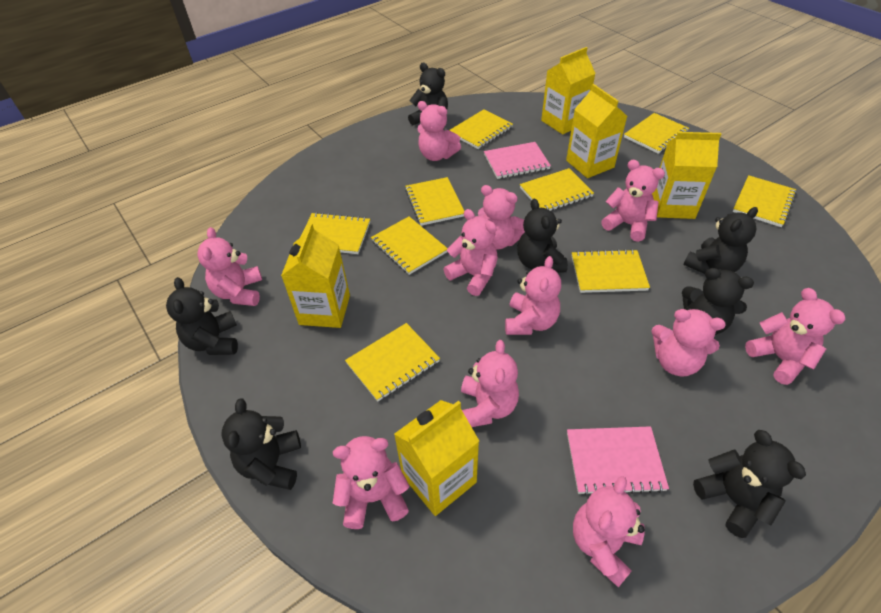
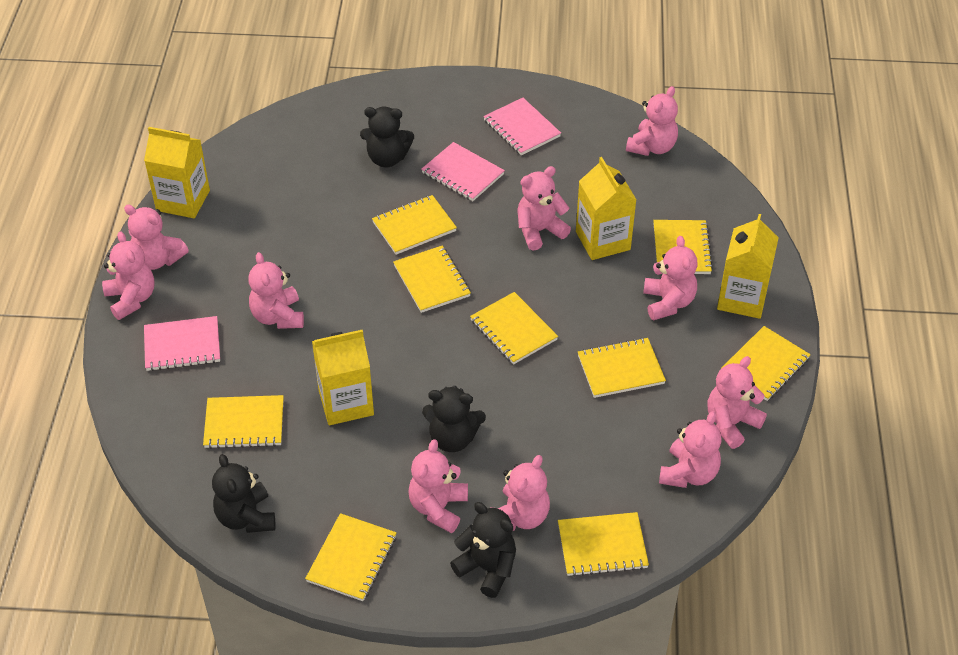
black teddy bear: 7 -> 4
pink notebook: 2 -> 3
pink teddy bear: 11 -> 10
yellow carton: 5 -> 4

